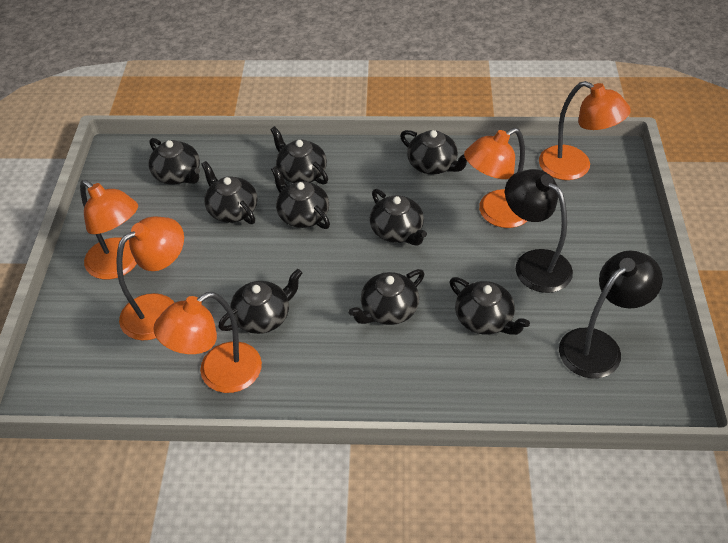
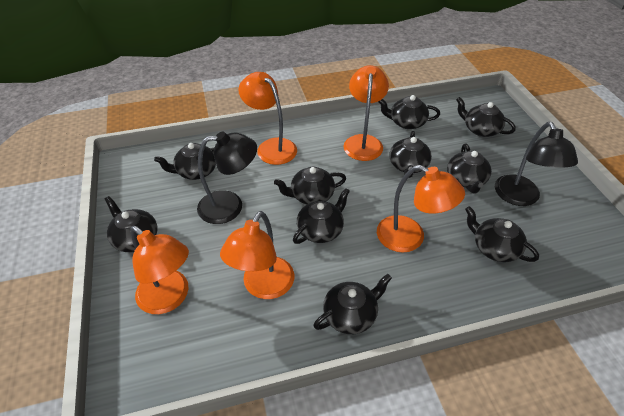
black teapot: 9 -> 10

